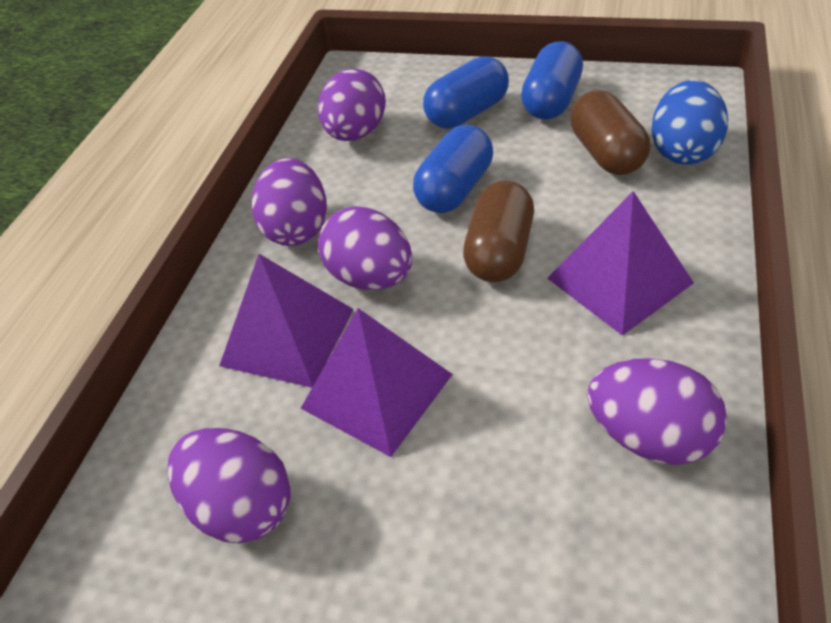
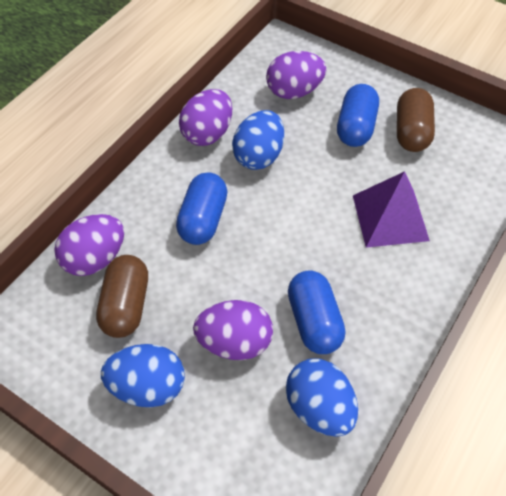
blue egg: 1 -> 3
purple egg: 5 -> 4
purple pyramid: 3 -> 1

